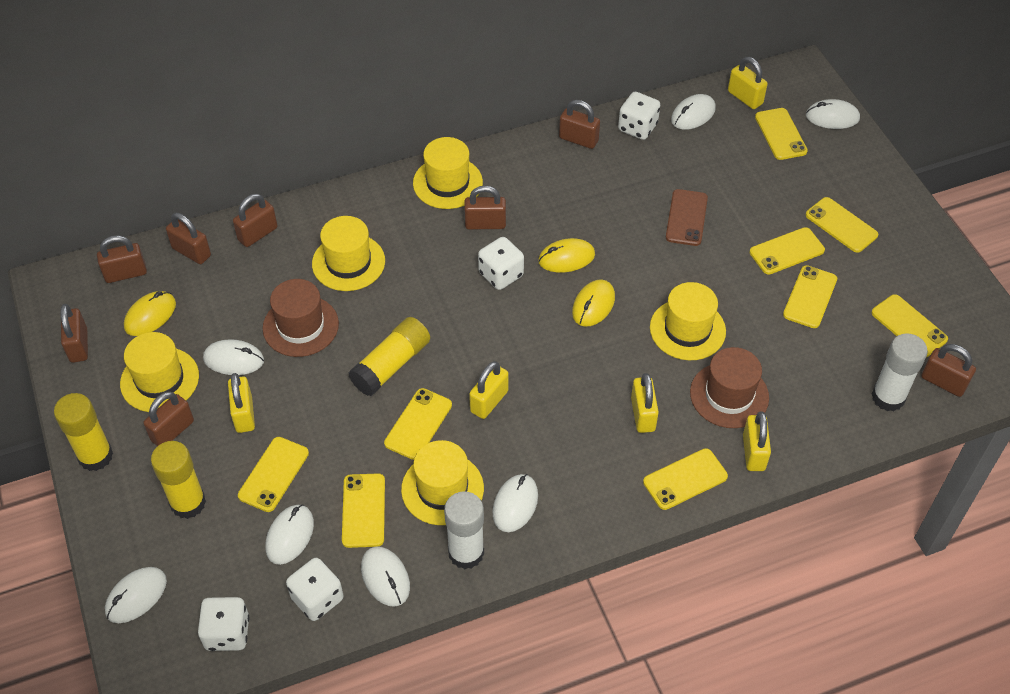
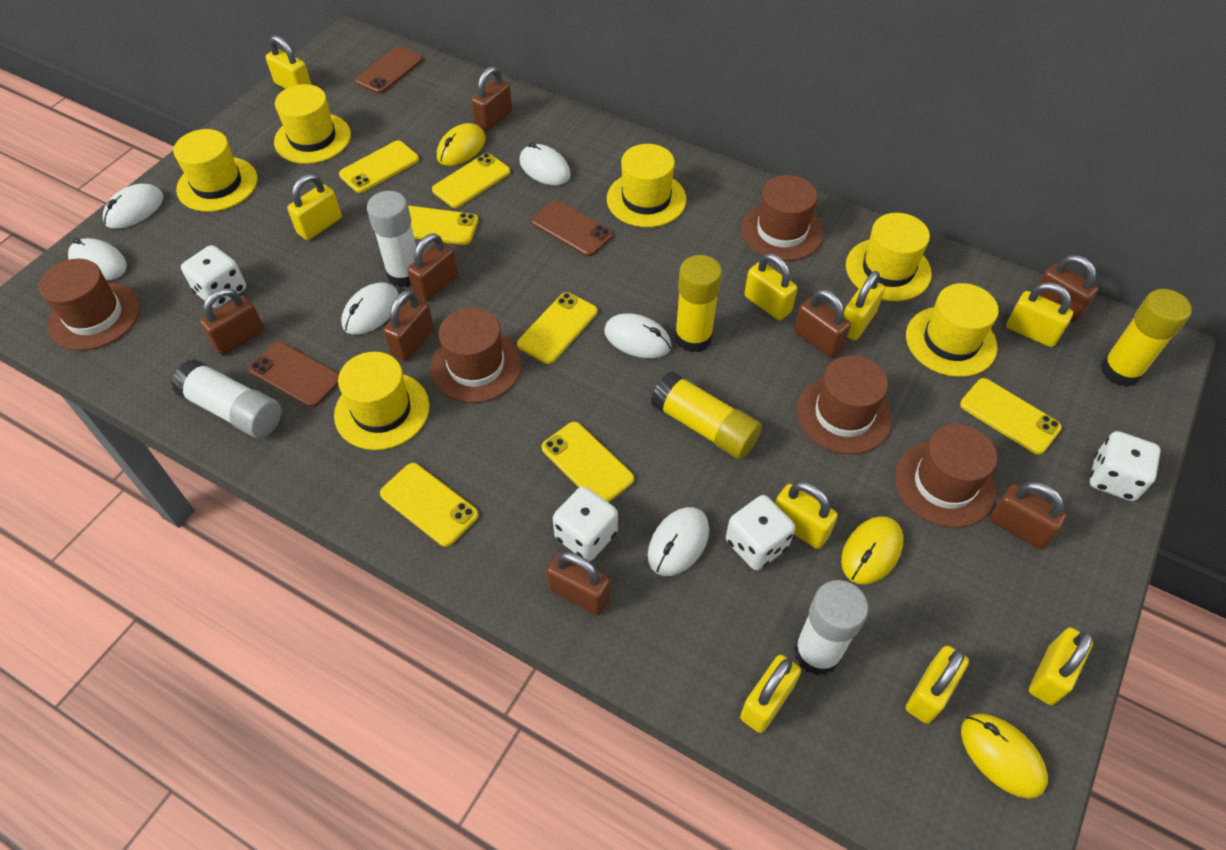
brown hat: 2 -> 5
brown phone: 1 -> 3
white glue stick: 2 -> 3
white mouse: 7 -> 6
yellow hat: 5 -> 6
yellow padlock: 5 -> 9
yellow phone: 9 -> 7

